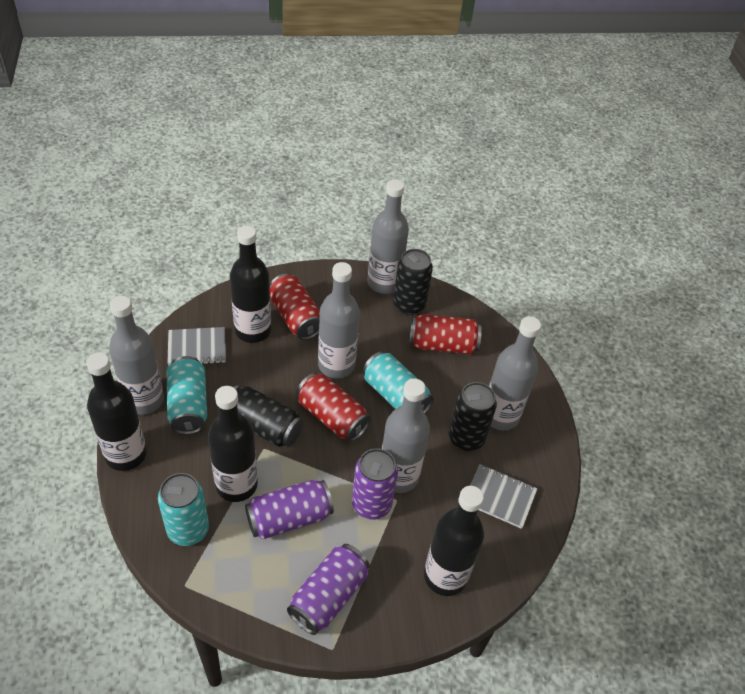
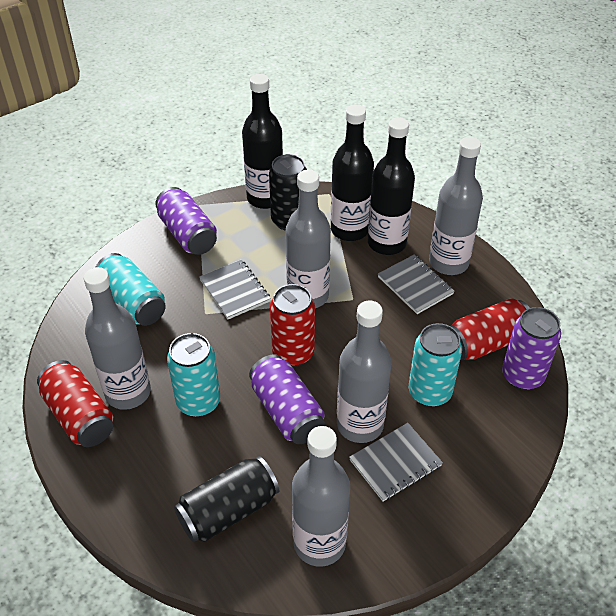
black bottle: 4 -> 3
black can: 3 -> 2
grey notebook: 2 -> 3

